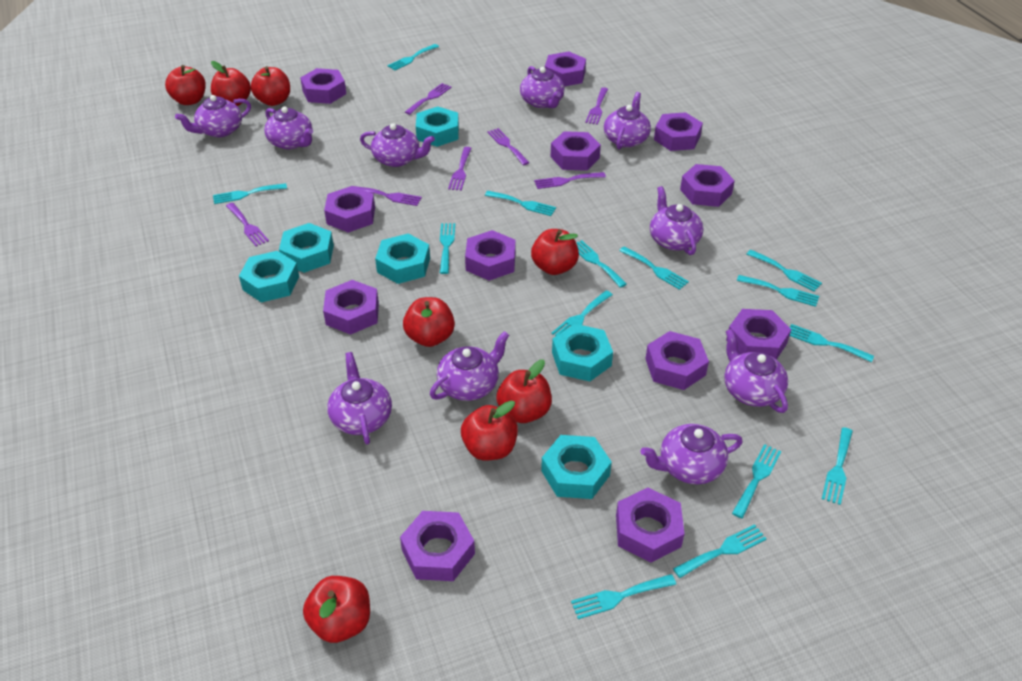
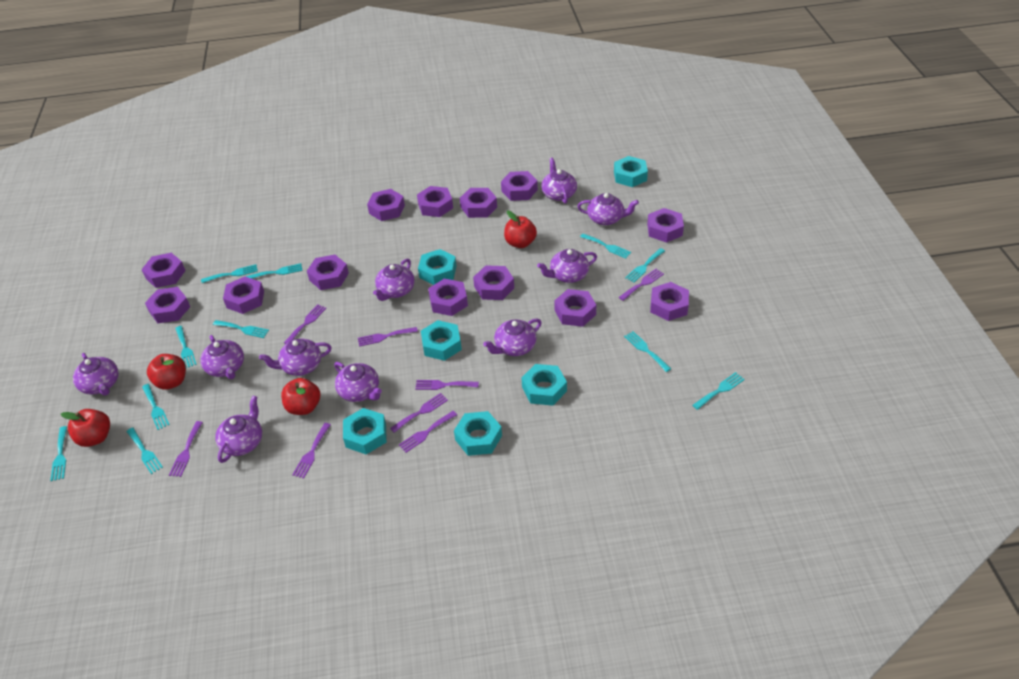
purple fork: 7 -> 8
purple nut: 12 -> 13
red apple: 8 -> 4
turquoise fork: 14 -> 11

